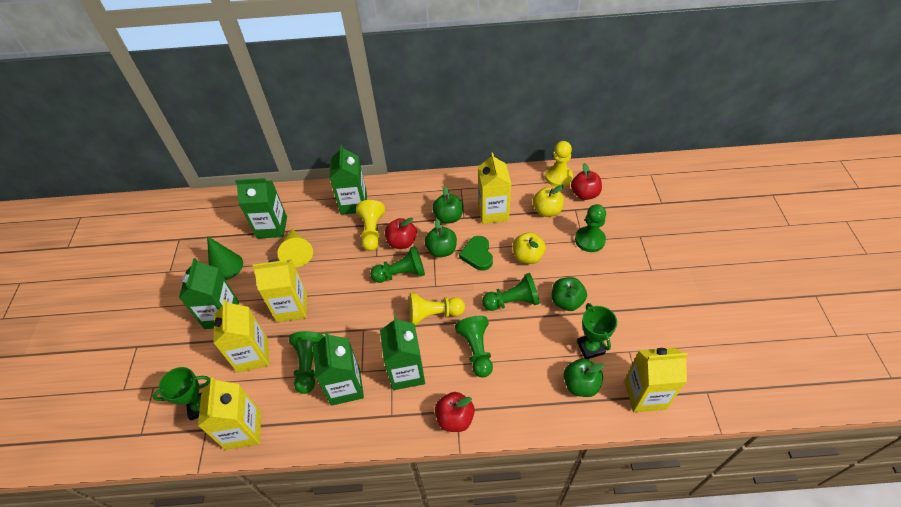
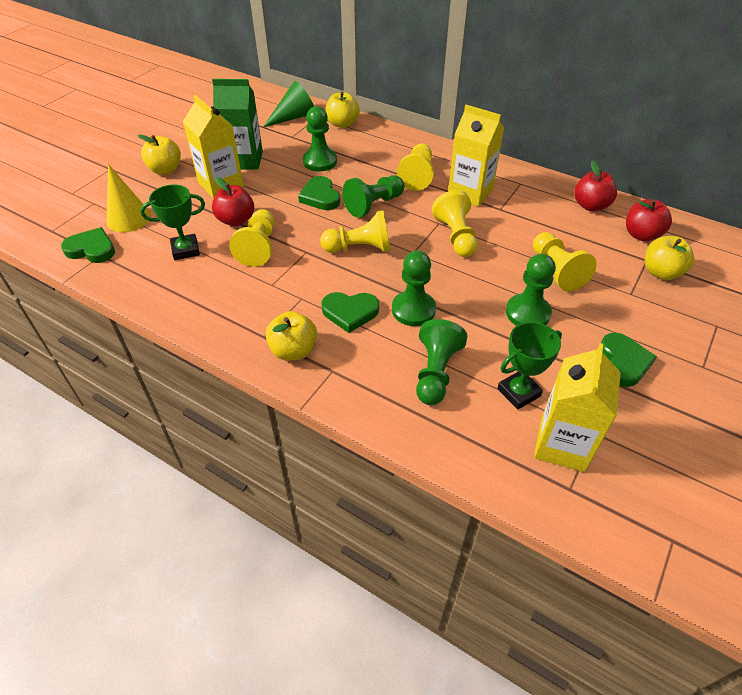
green apple: 4 -> 0
green carton: 5 -> 1
green heart: 1 -> 4
yellow apple: 2 -> 4
yellow carton: 5 -> 3
yellow pawn: 3 -> 5

